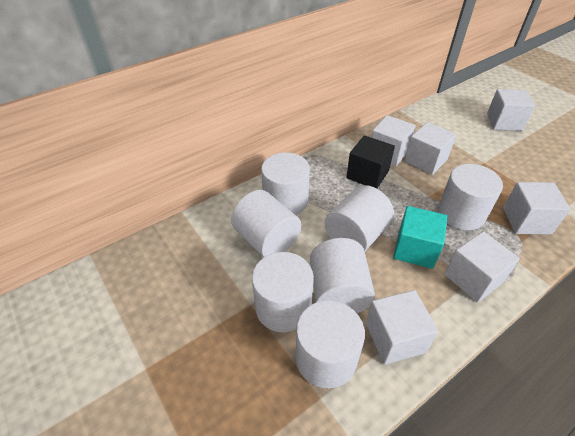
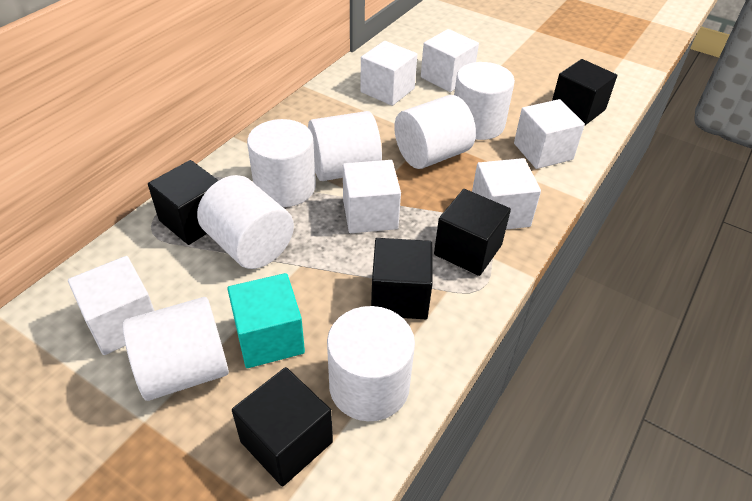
black cube: 1 -> 5

